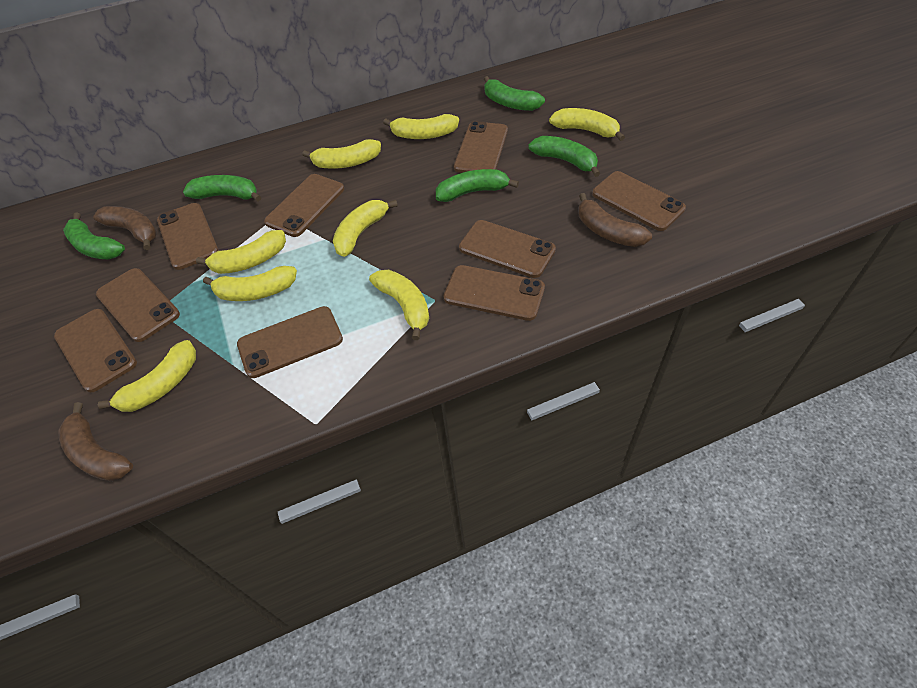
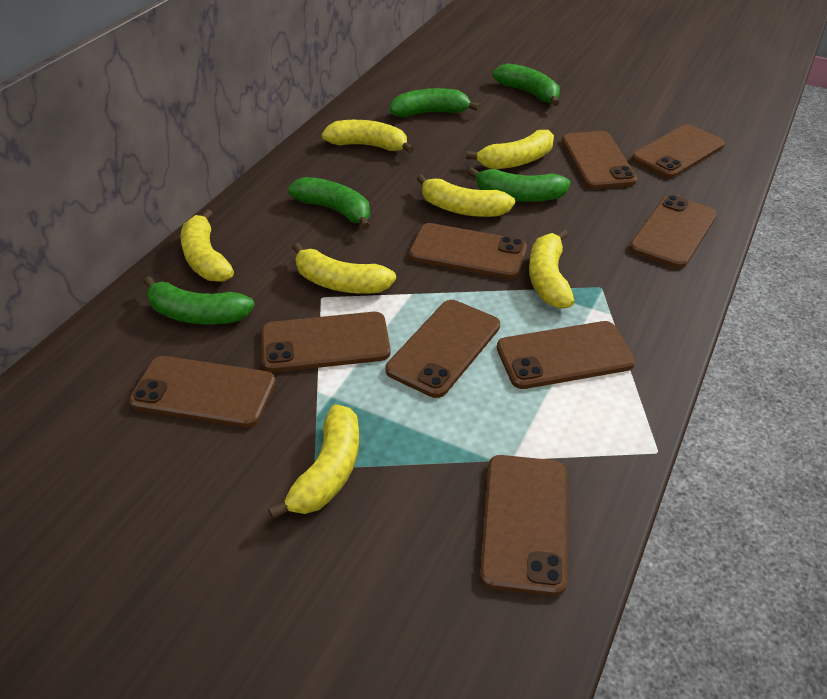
brown banana: 3 -> 0
yellow banana: 8 -> 7

